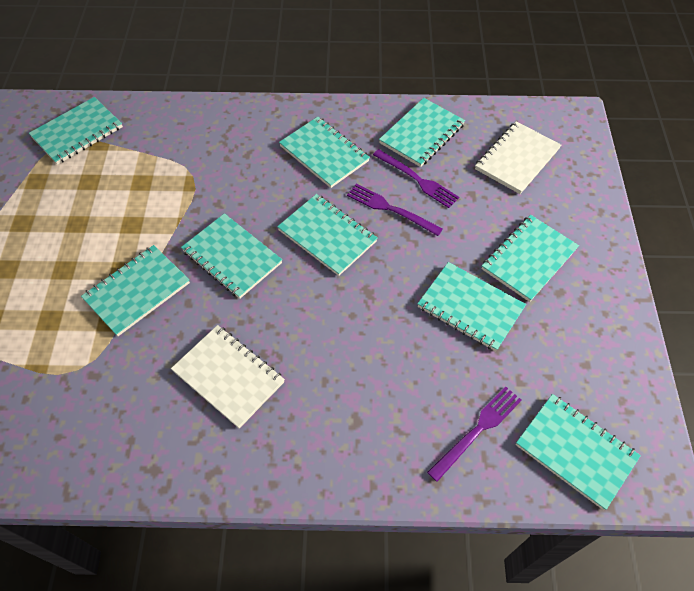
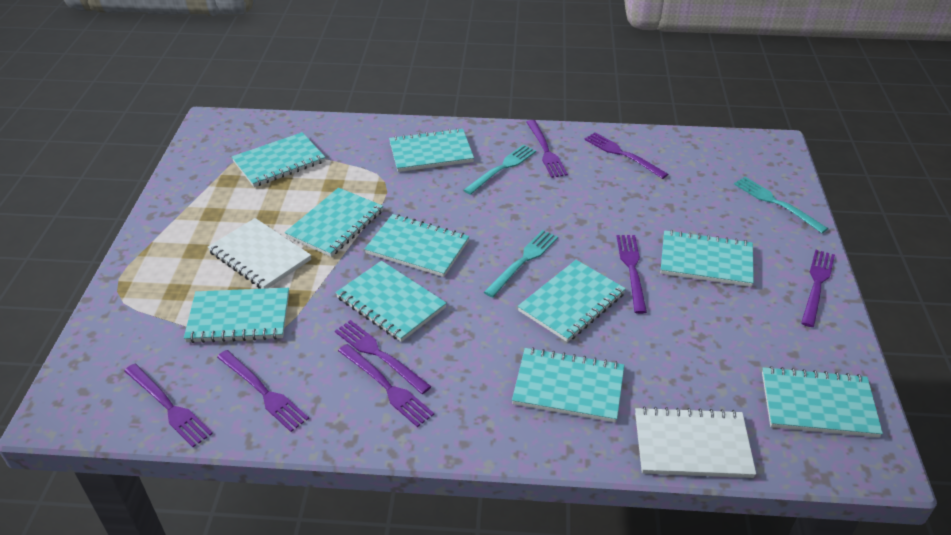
purple fork: 3 -> 8
turquoise fork: 0 -> 3
turquoise notebook: 9 -> 10

